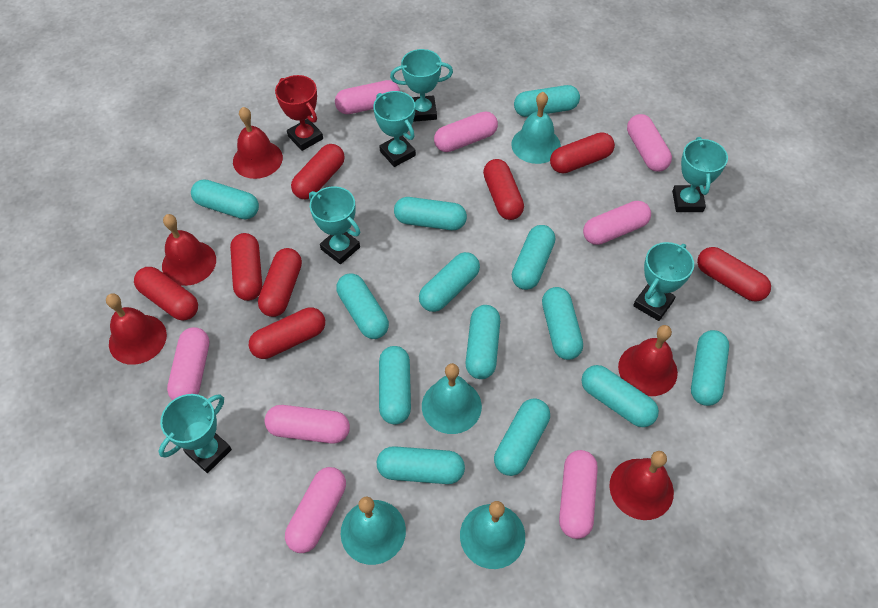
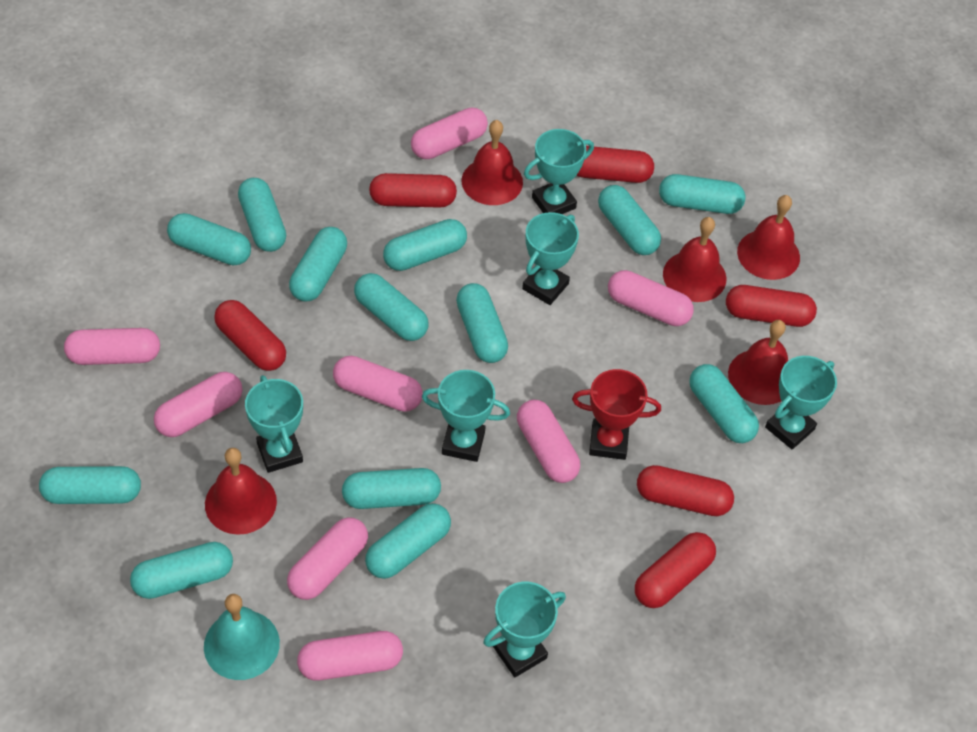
red capsule: 8 -> 6
turquoise bell: 4 -> 1

